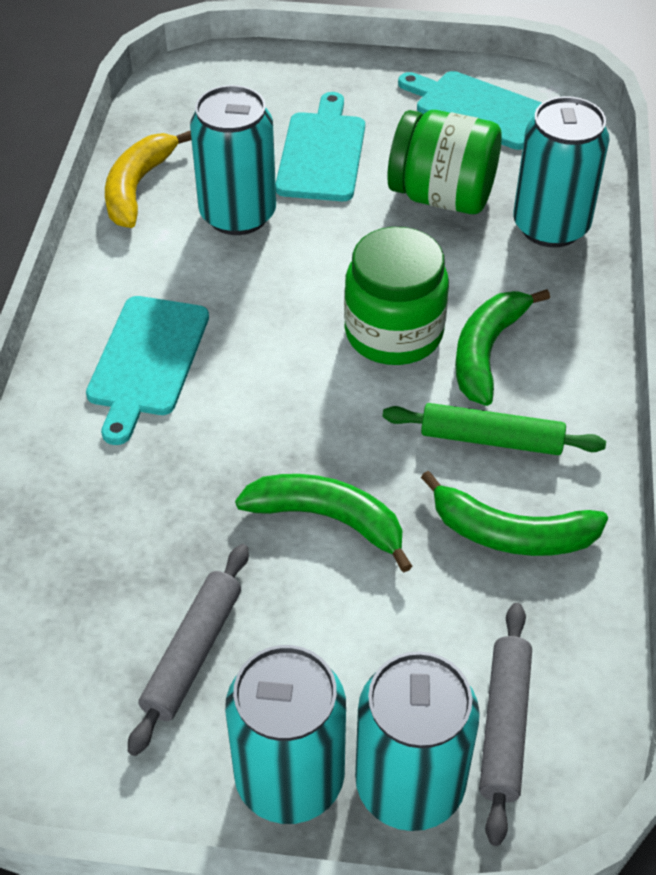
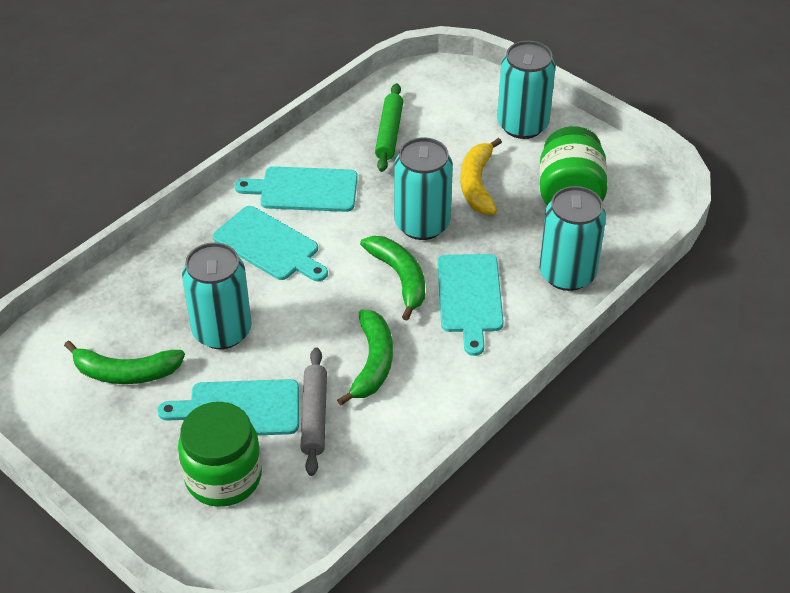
grey rolling pin: 2 -> 1
turquoise cutting board: 3 -> 4

